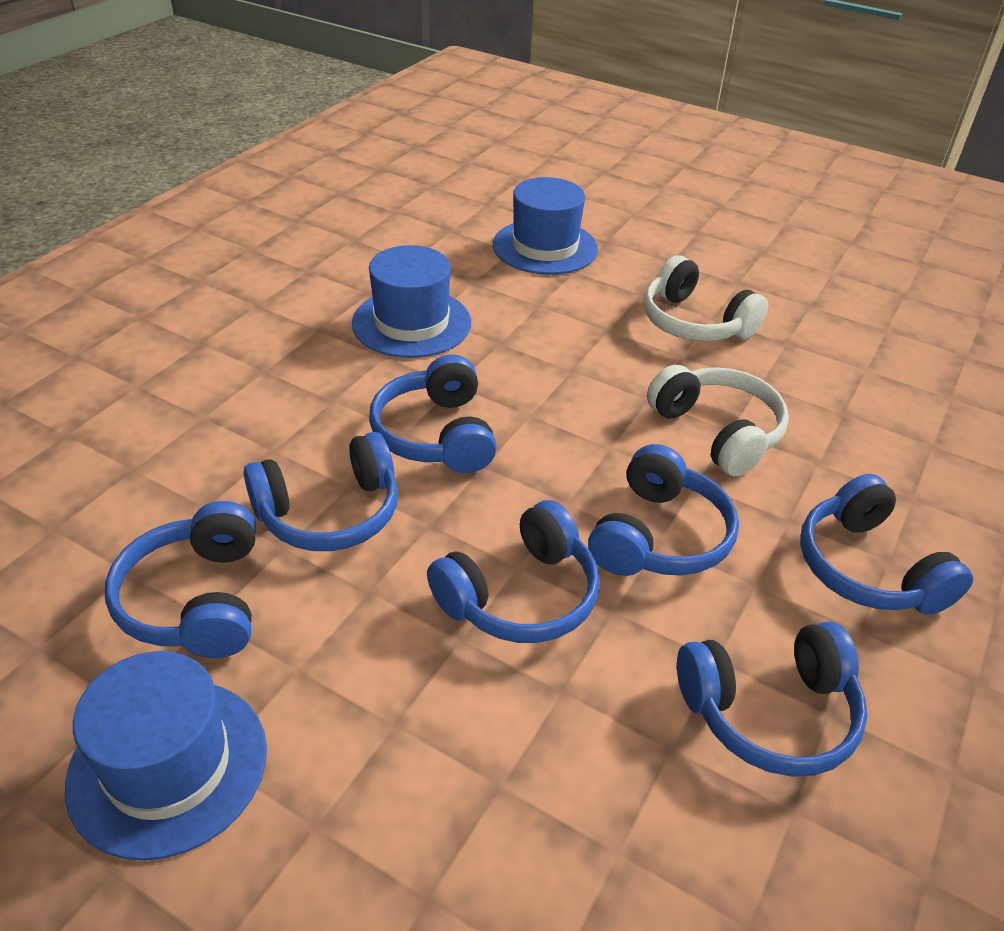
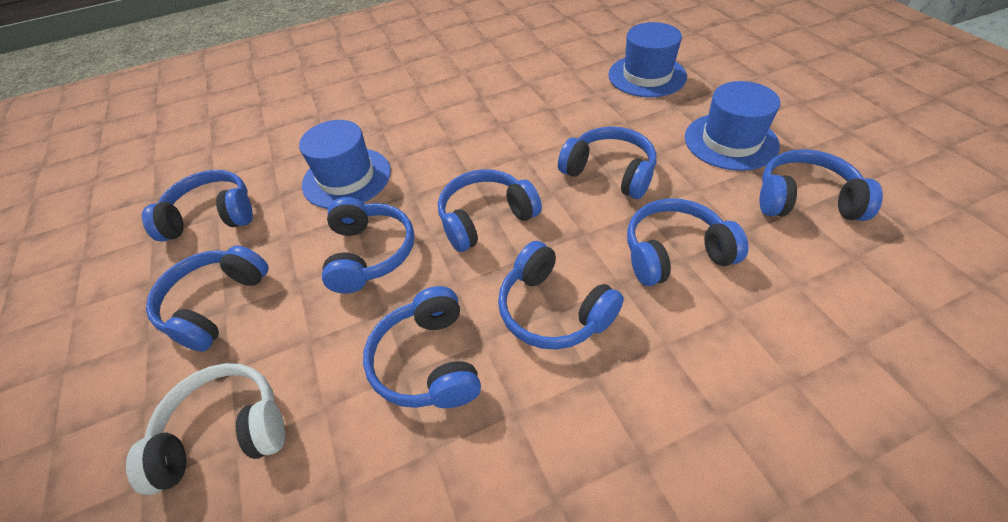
blue headphones: 7 -> 9
white headphones: 2 -> 1

